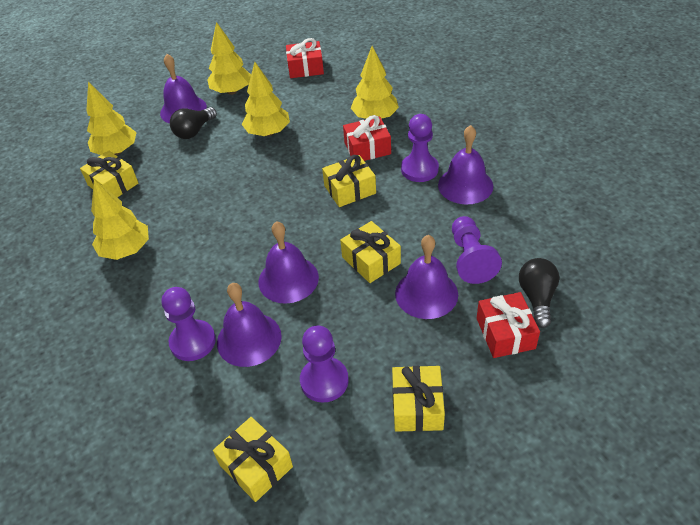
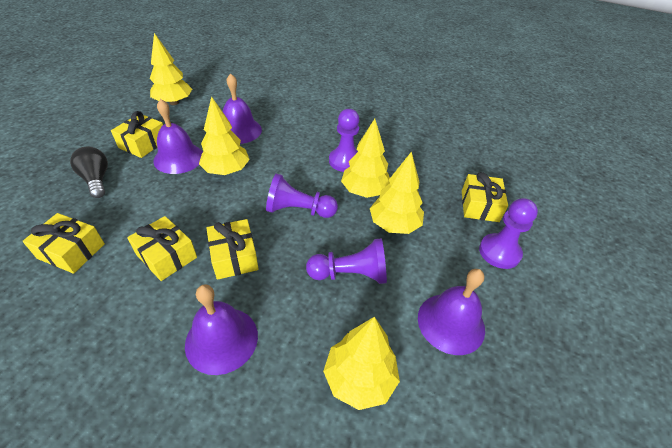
black light bulb: 2 -> 1
purple bell: 5 -> 4
red gift: 3 -> 0

